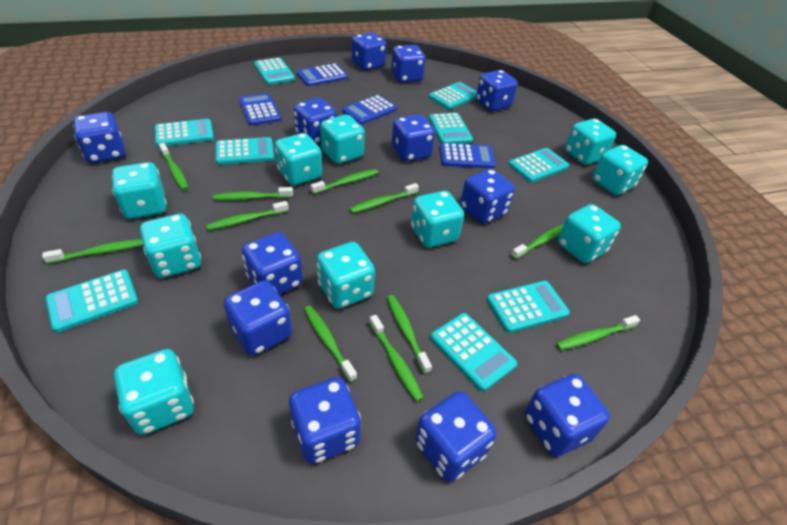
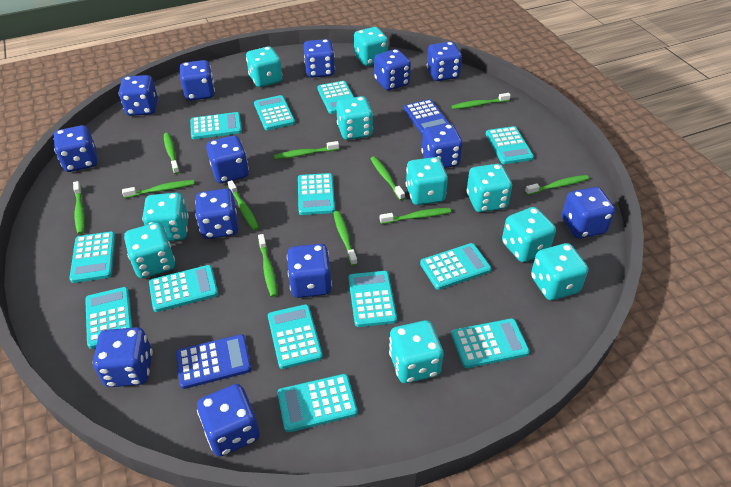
blue calculator: 4 -> 2
blue dice: 12 -> 13
turquoise calculator: 9 -> 13

